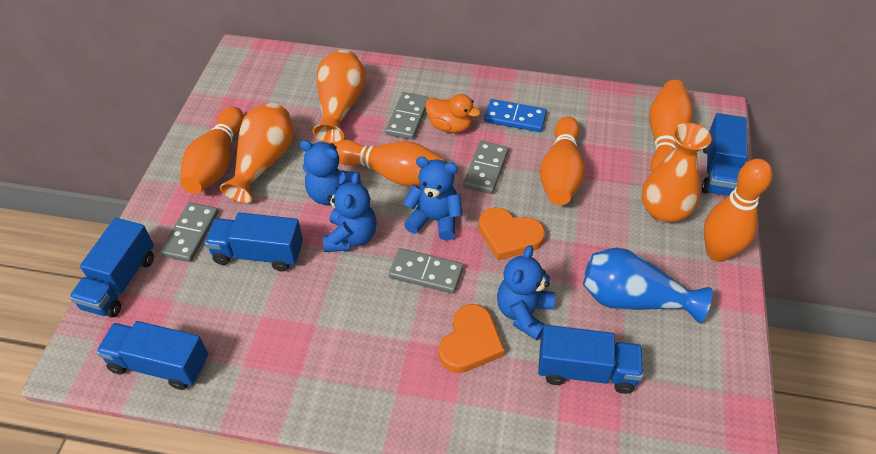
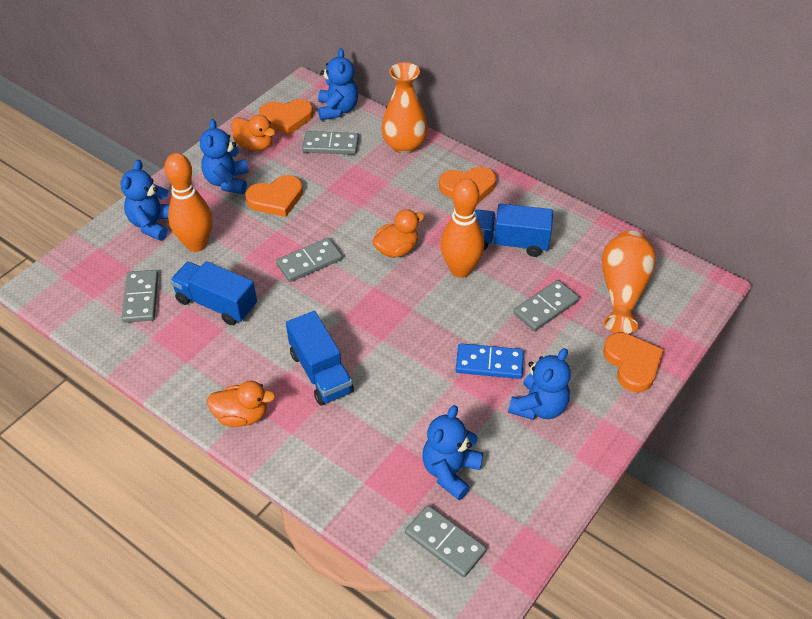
blue teddy bear: 4 -> 5
blue truck: 5 -> 3
blue vase: 1 -> 0
grey domino: 4 -> 5
orange bowling pin: 5 -> 2
orange duck: 1 -> 3
orange heart: 2 -> 4
orange vase: 3 -> 2

